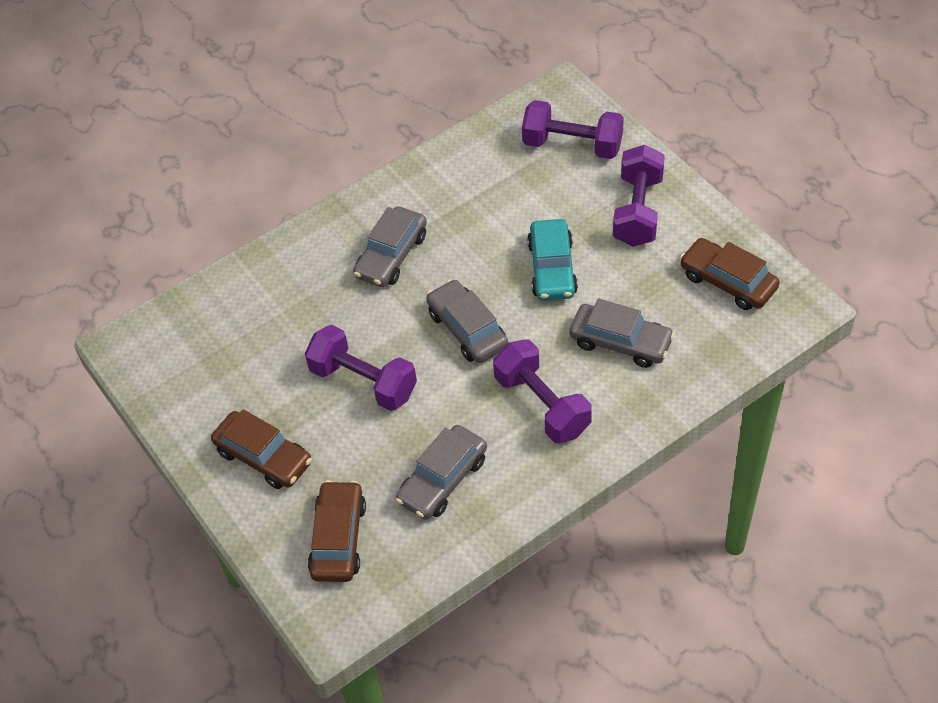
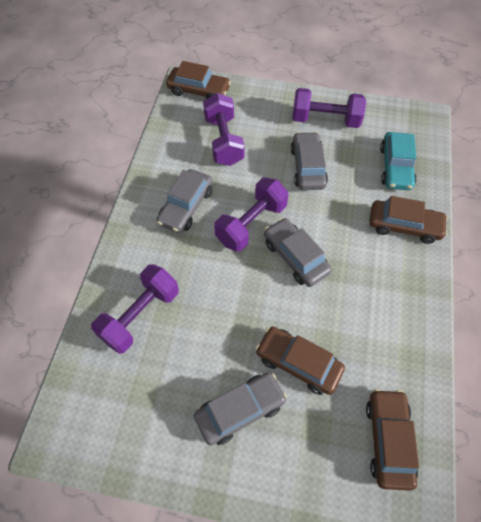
brown car: 3 -> 4

